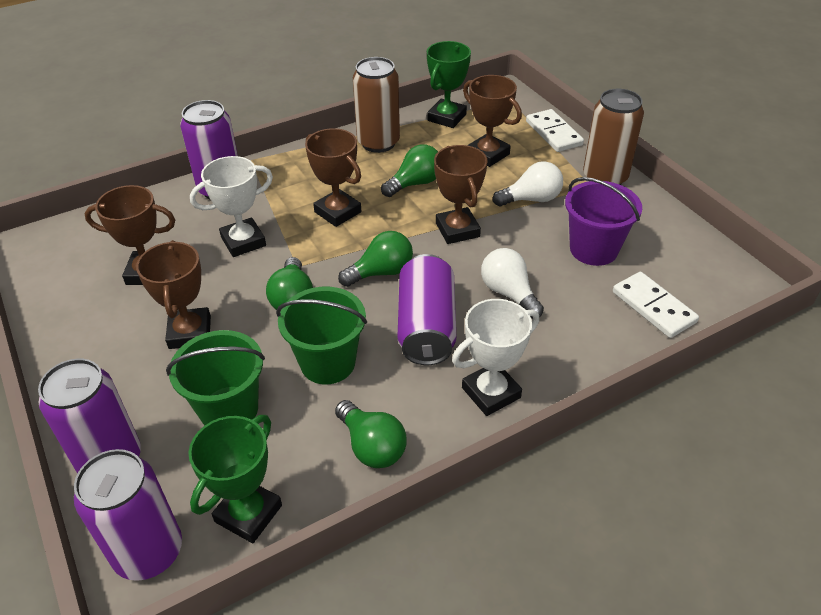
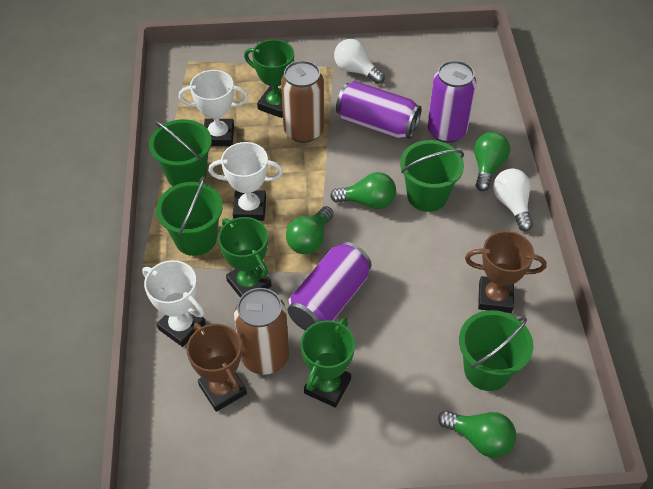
brown trophy: 5 -> 2
green bucket: 2 -> 4
green trophy: 2 -> 3
purple bucket: 1 -> 0
purple can: 4 -> 3
white domino: 2 -> 0
white trophy: 2 -> 3

